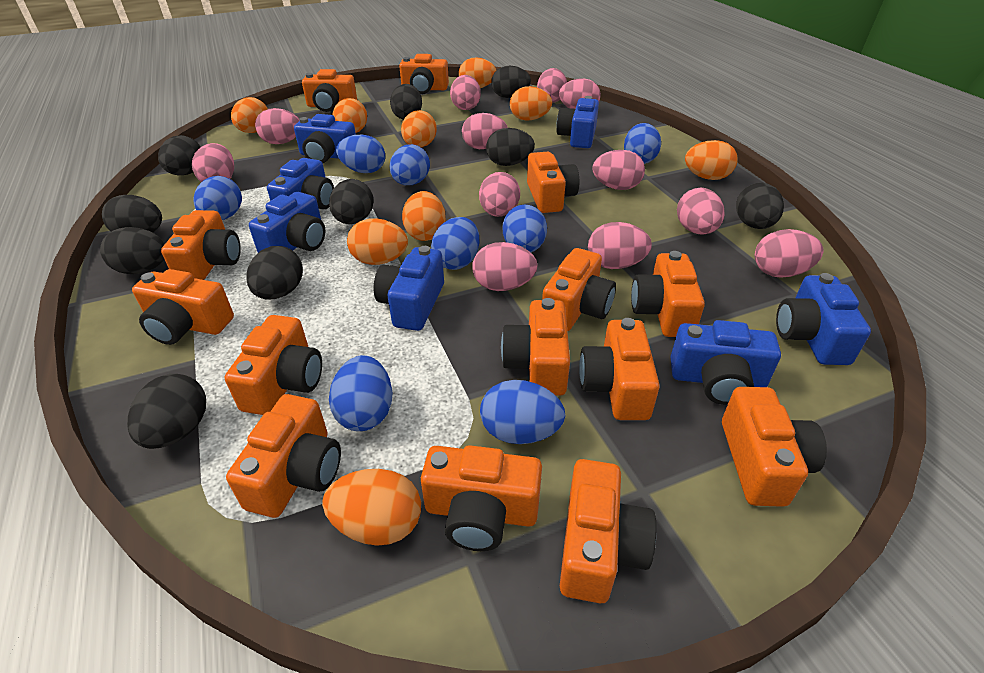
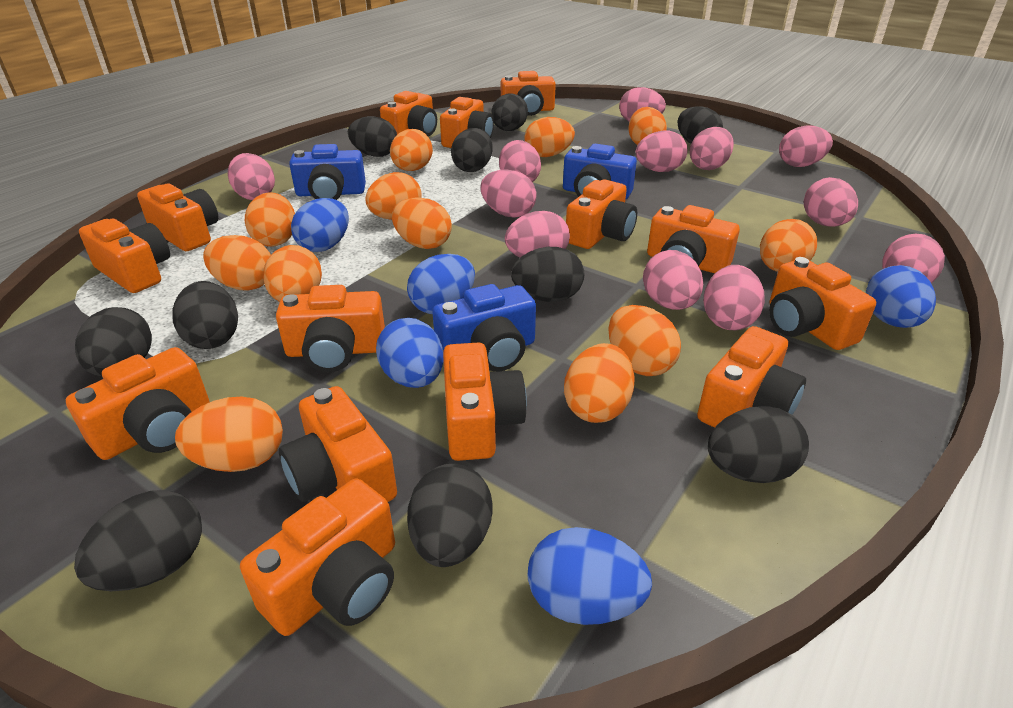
blue camera: 7 -> 3
blue egg: 8 -> 5
orange egg: 9 -> 12

